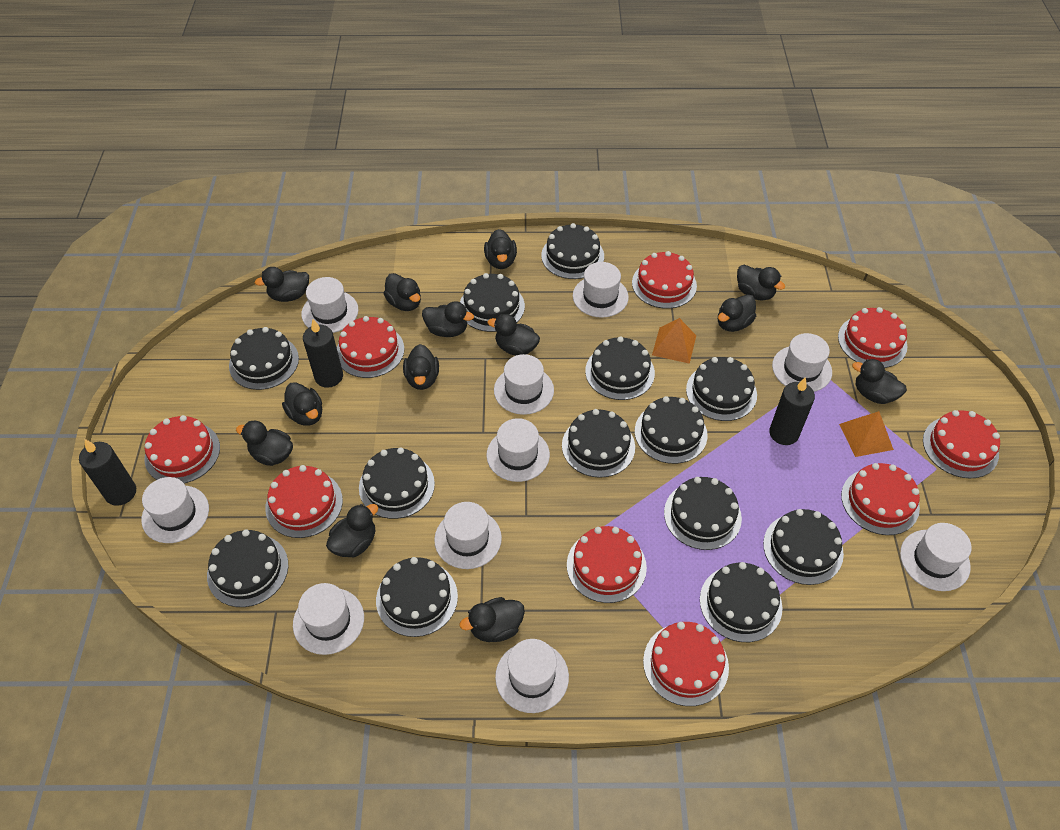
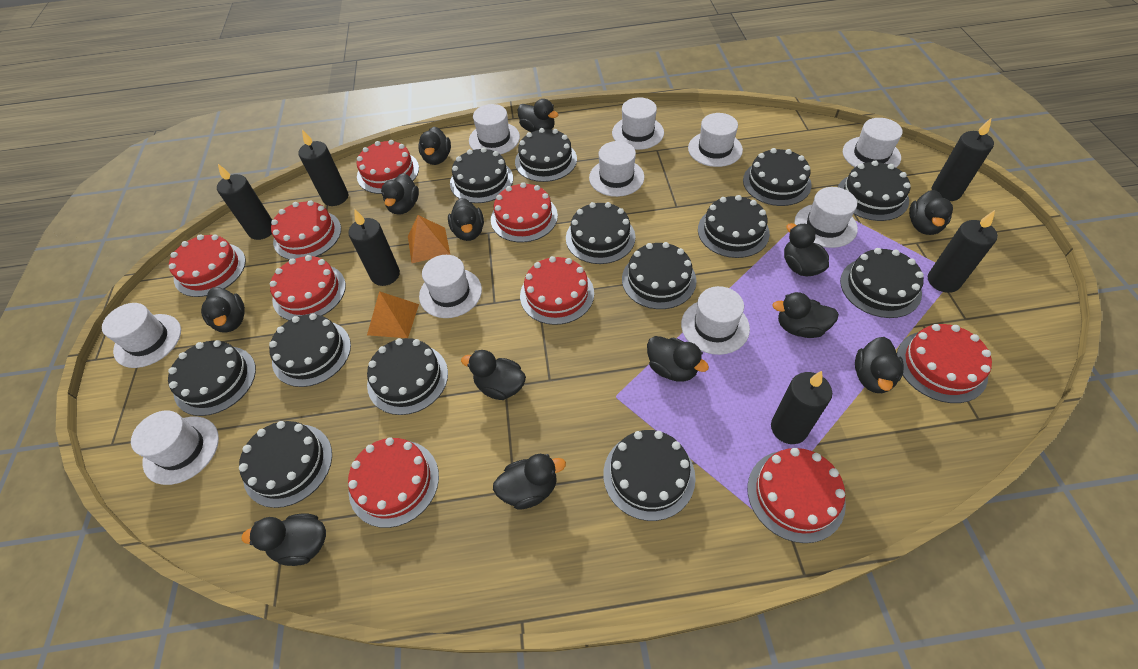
black candle: 3 -> 6

